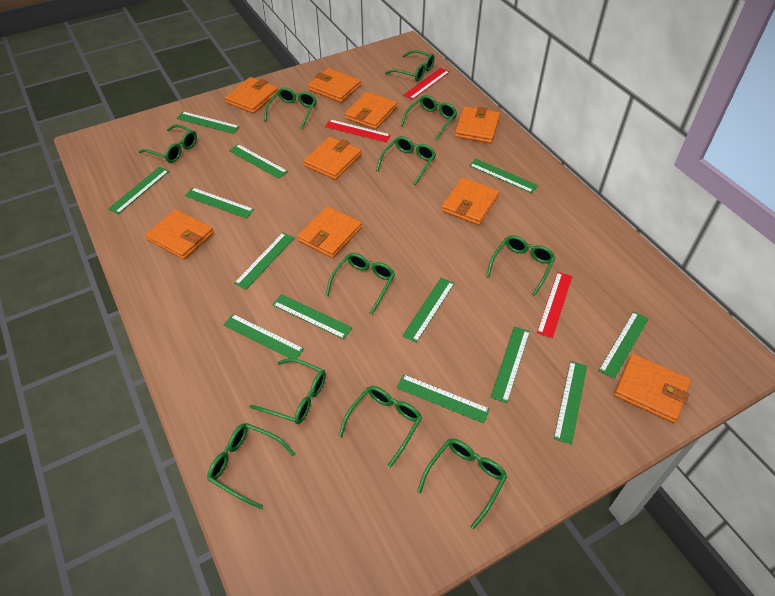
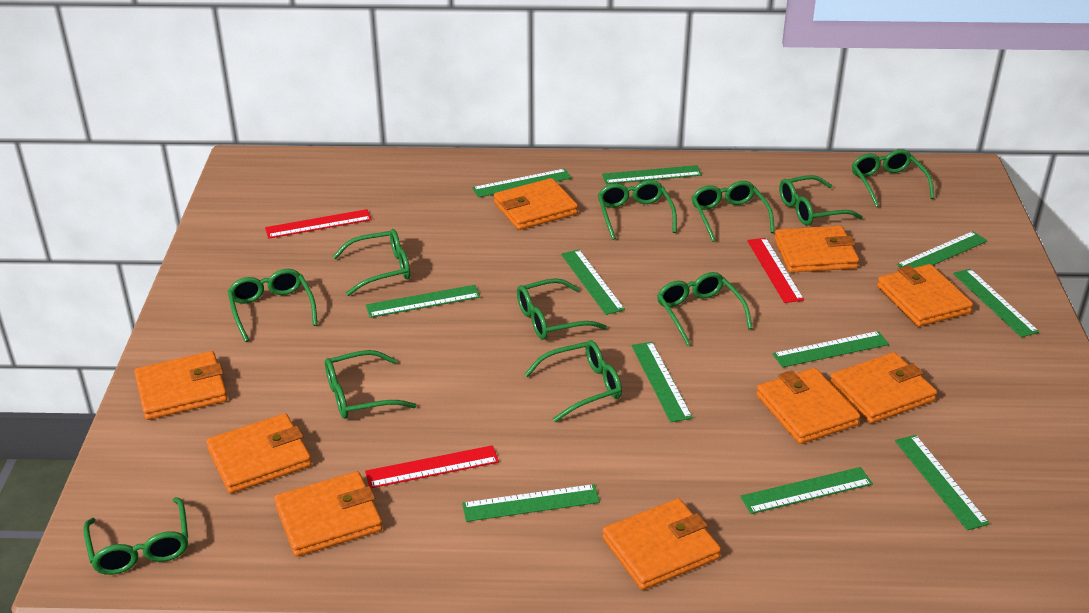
green ruler: 13 -> 11

